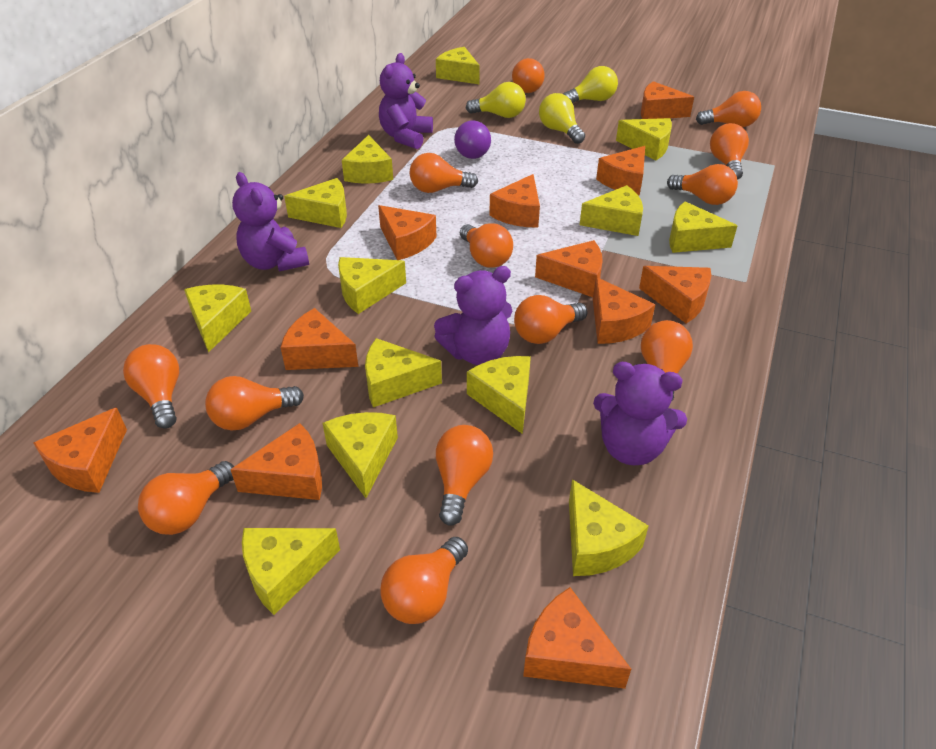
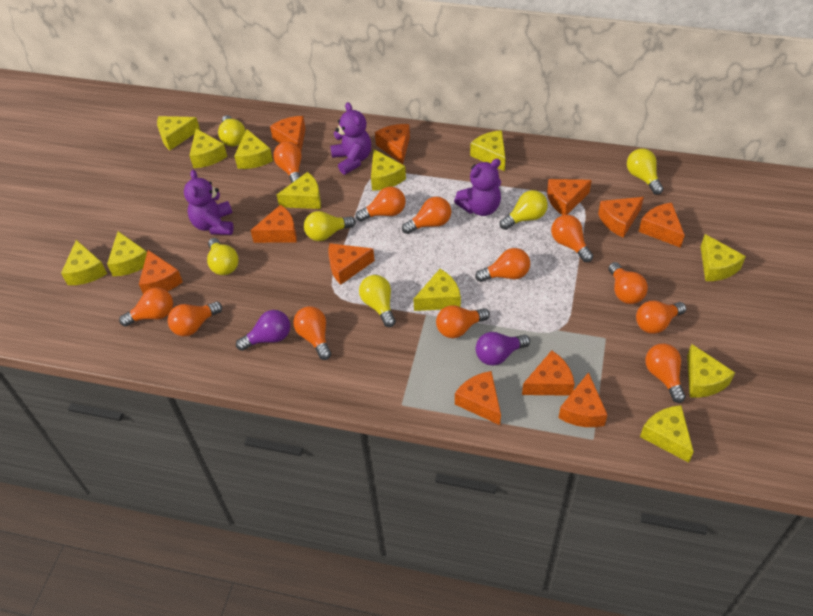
orange light bulb: 13 -> 12
purple light bulb: 1 -> 2
purple teddy bear: 4 -> 3
yellow cheese: 13 -> 12
yellow light bulb: 3 -> 6

